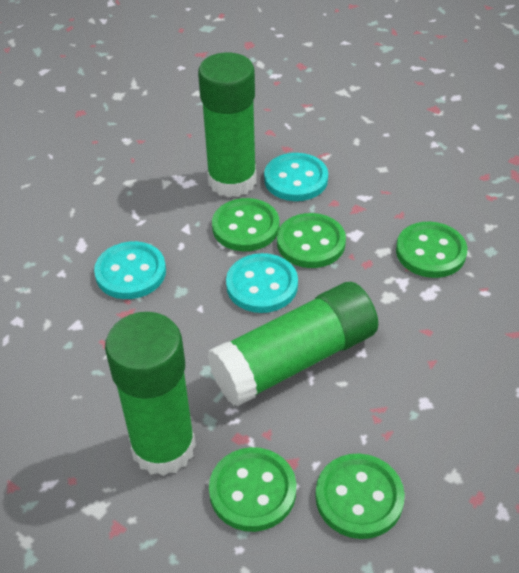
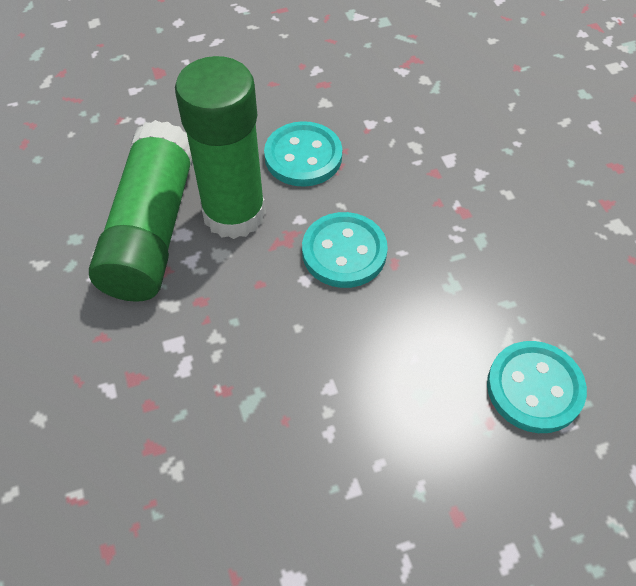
green button: 5 -> 0
green glue stick: 3 -> 2

